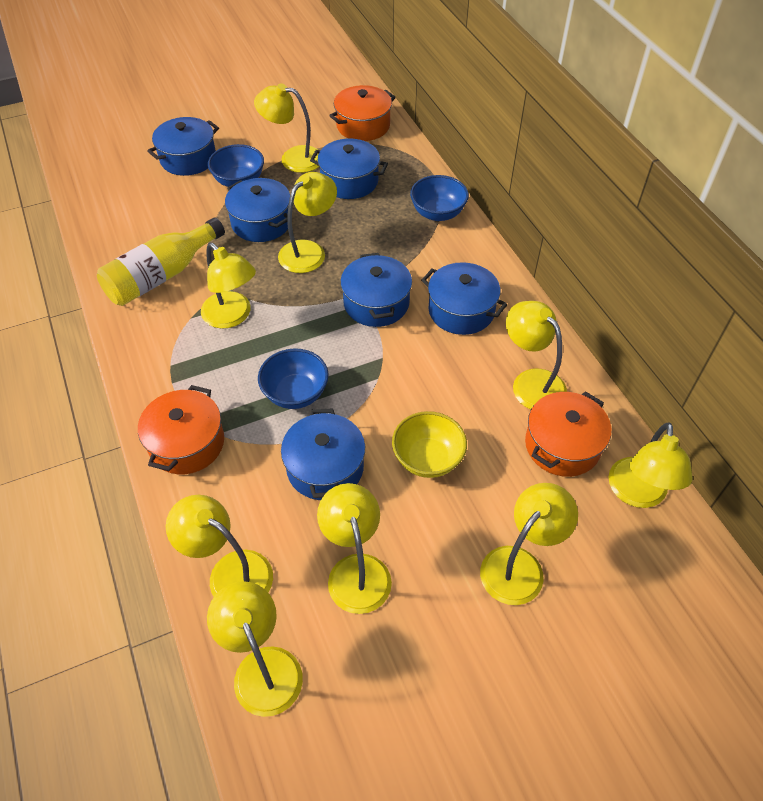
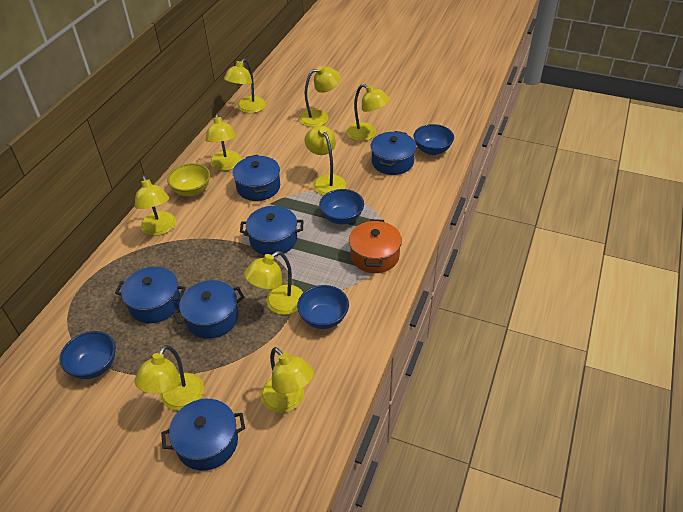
blue bowl: 3 -> 4
orange pot: 3 -> 1
yellow bottle: 1 -> 0

